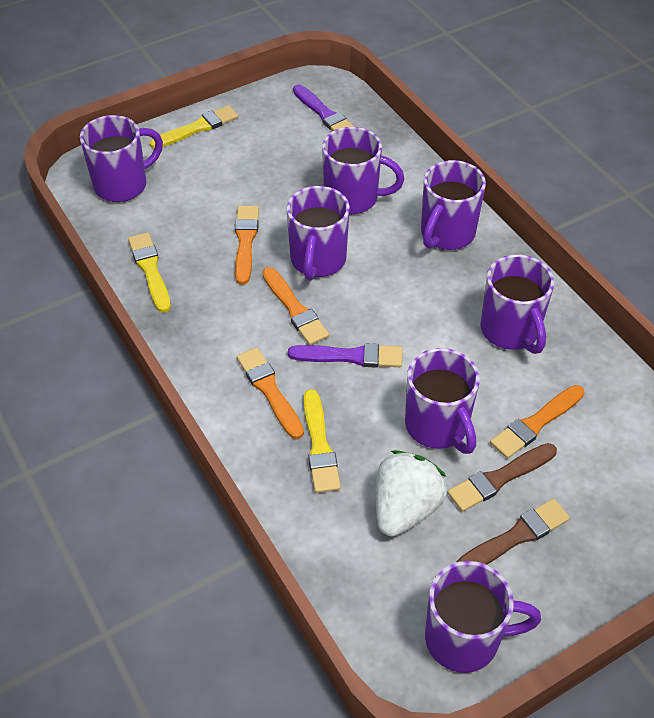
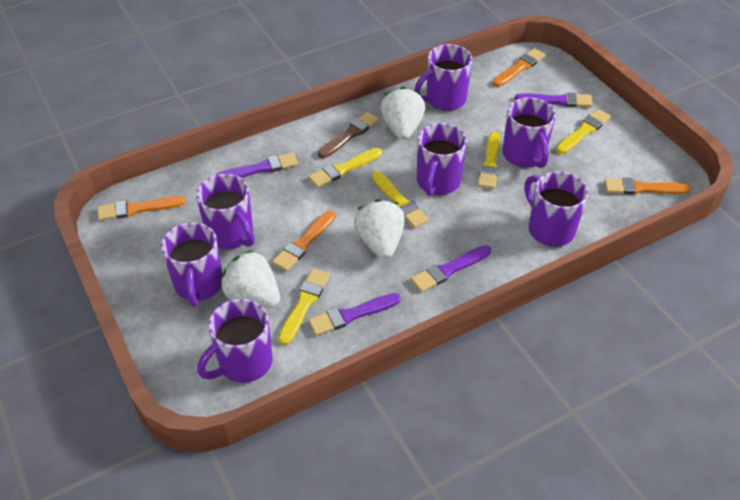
brown brush: 2 -> 1
purple brush: 2 -> 4
white strawberry: 1 -> 3
yellow brush: 3 -> 5

